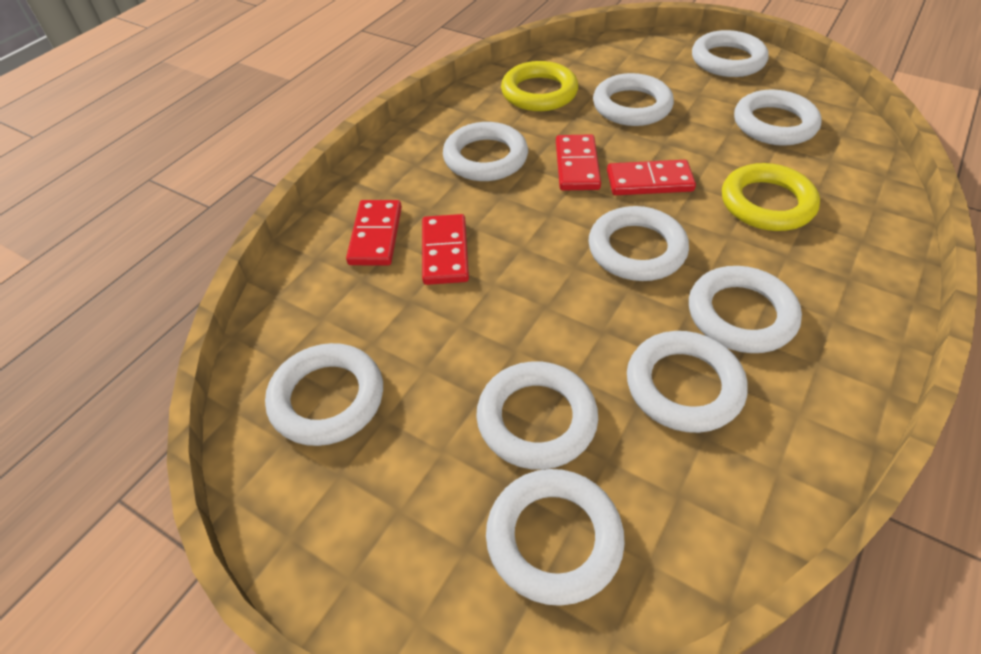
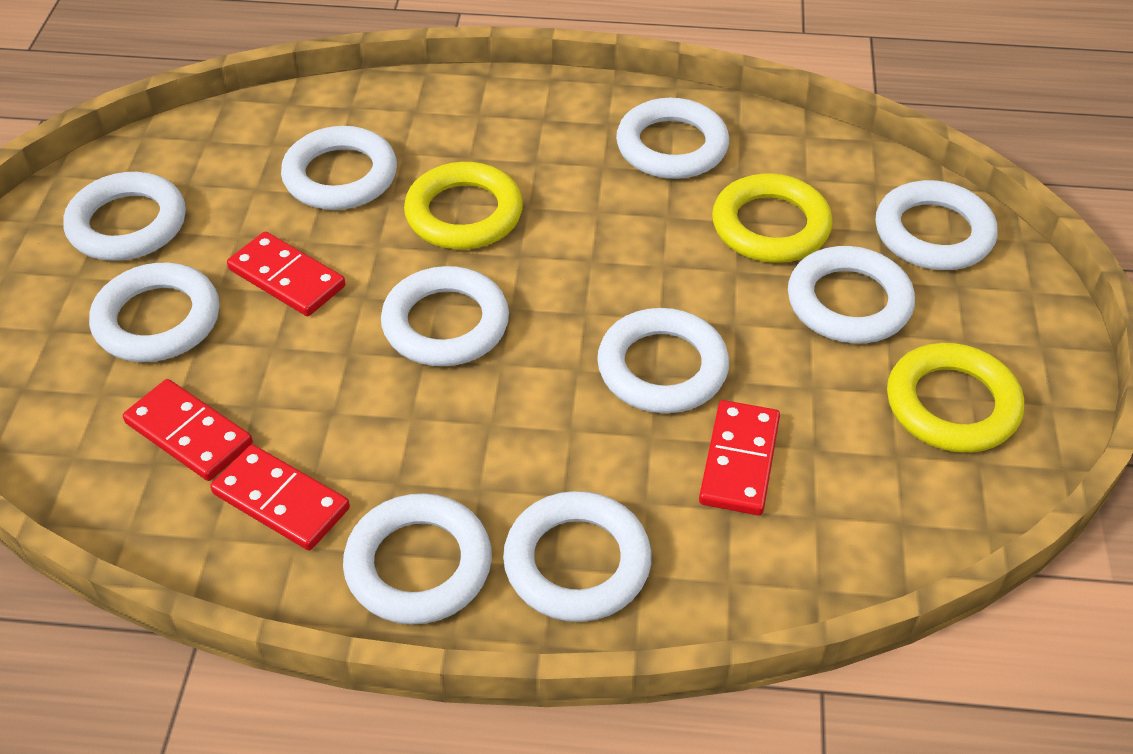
yellow ring: 2 -> 3

